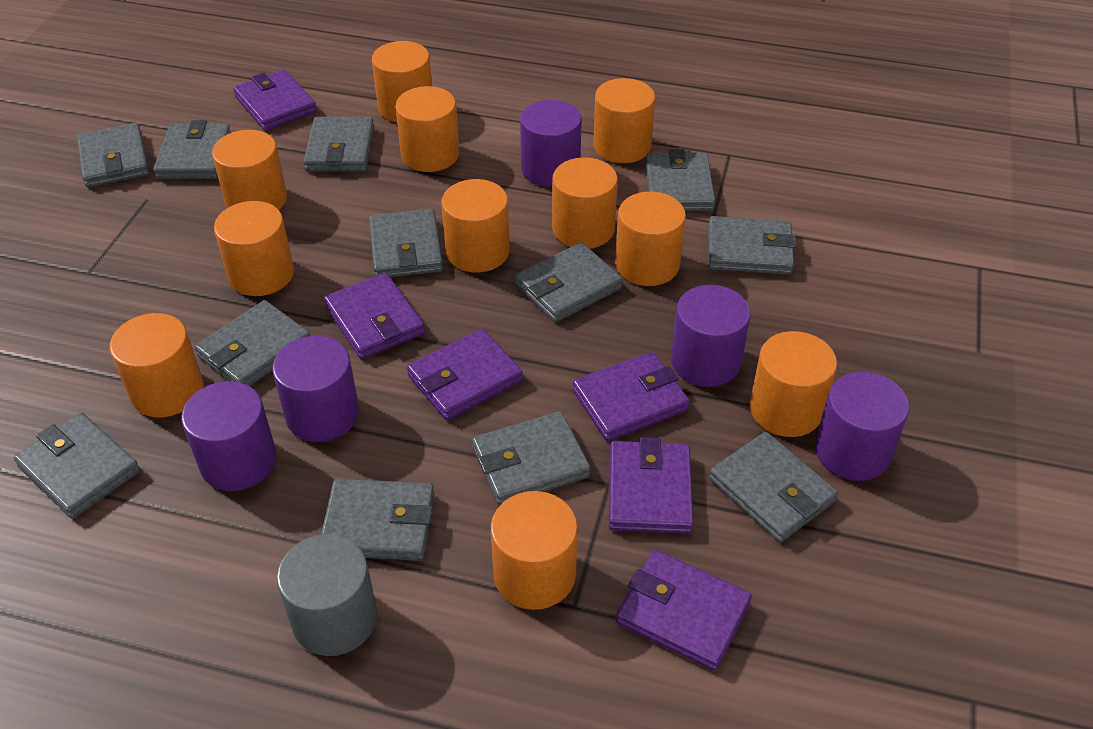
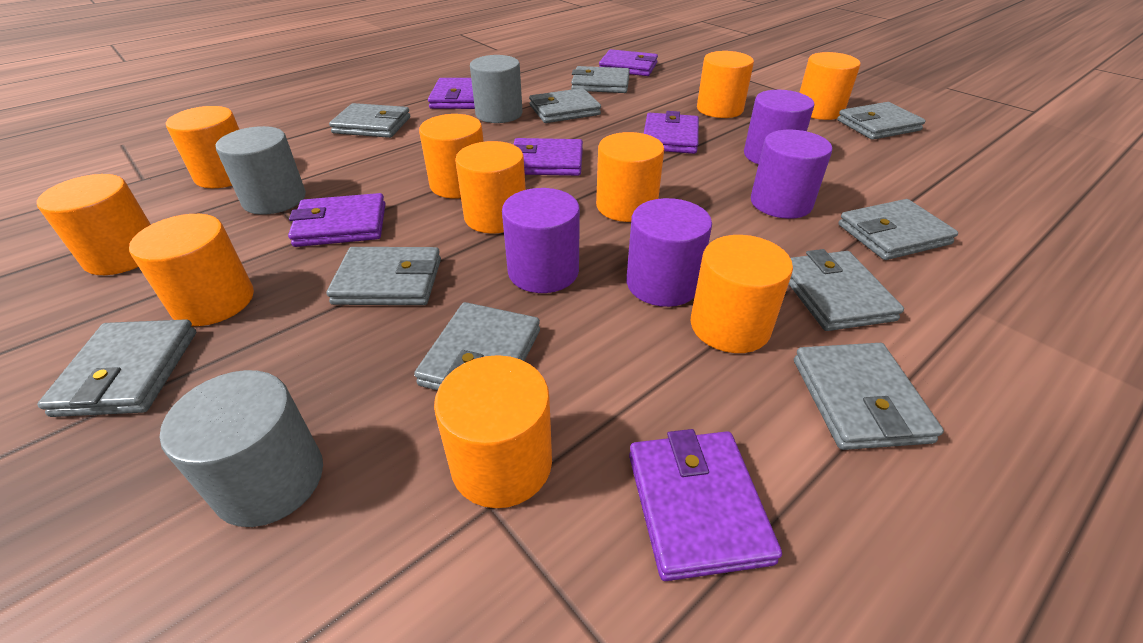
grey cylinder: 1 -> 3
grey wallet: 12 -> 10
orange cylinder: 11 -> 10
purple cylinder: 5 -> 4

